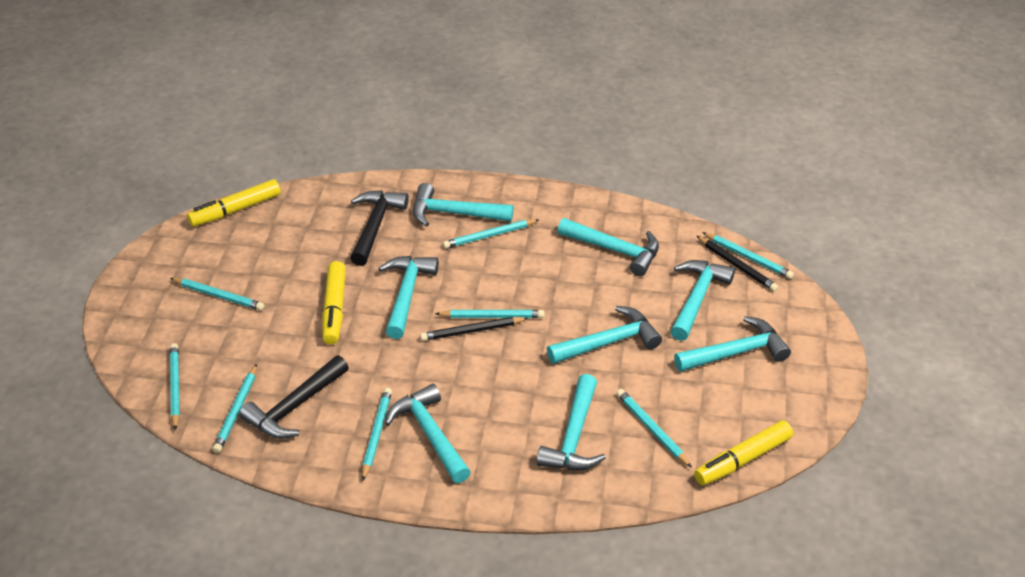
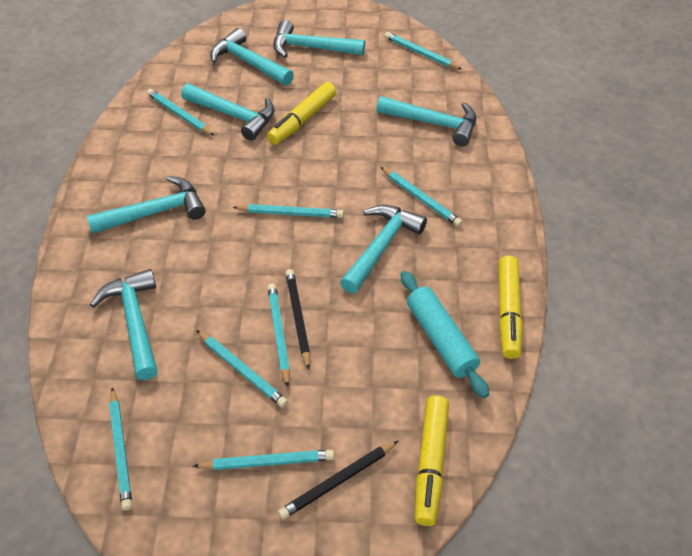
black hammer: 2 -> 0
turquoise hammer: 8 -> 7
turquoise rolling pin: 0 -> 1

